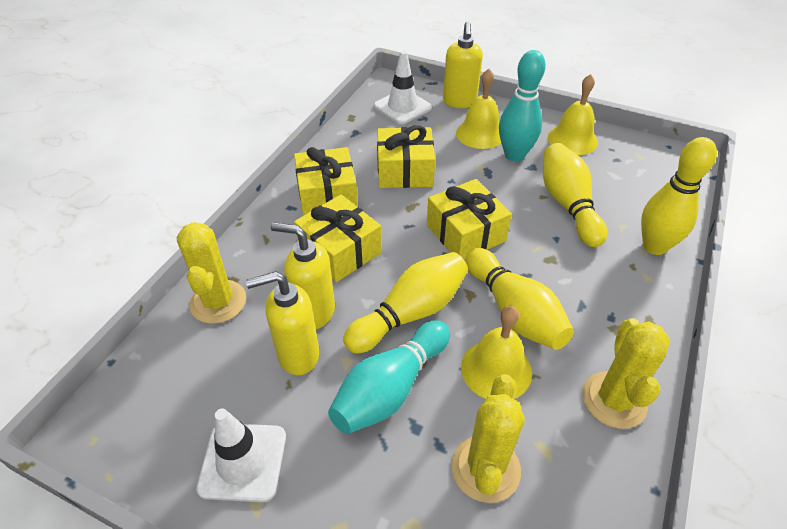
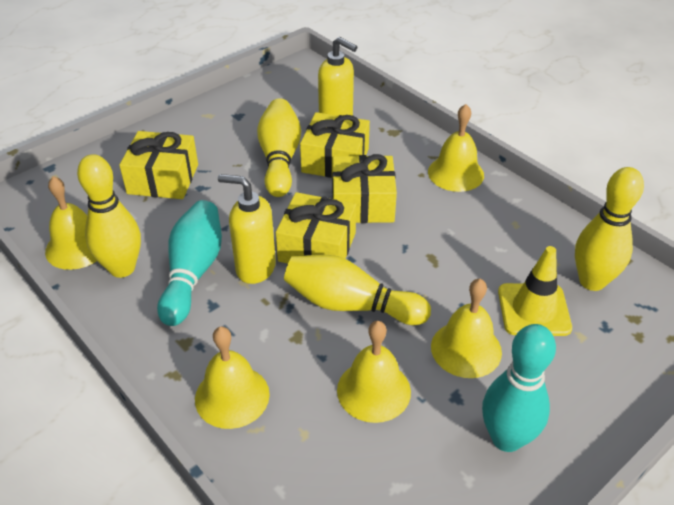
white traffic cone: 2 -> 0
yellow bell: 3 -> 5
yellow cactus: 3 -> 0
yellow soap dispenser: 3 -> 2
yellow traffic cone: 0 -> 1

